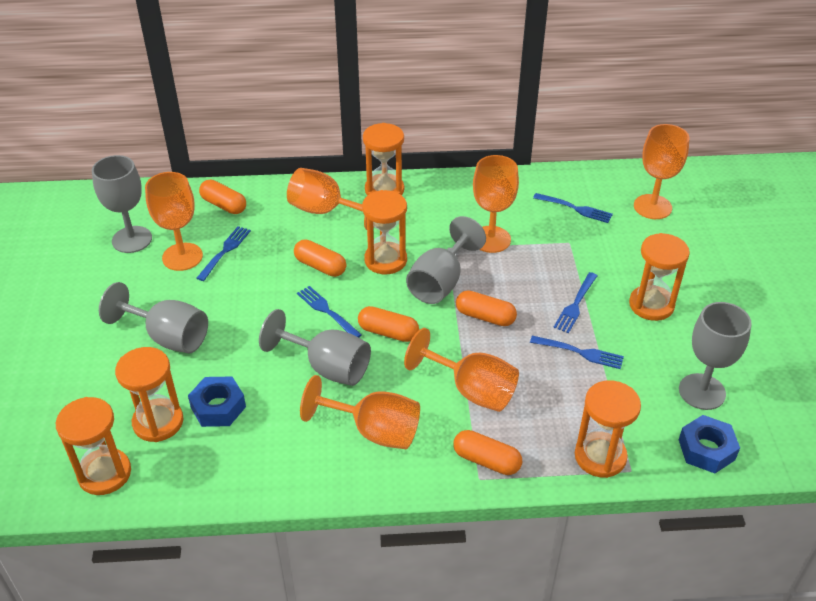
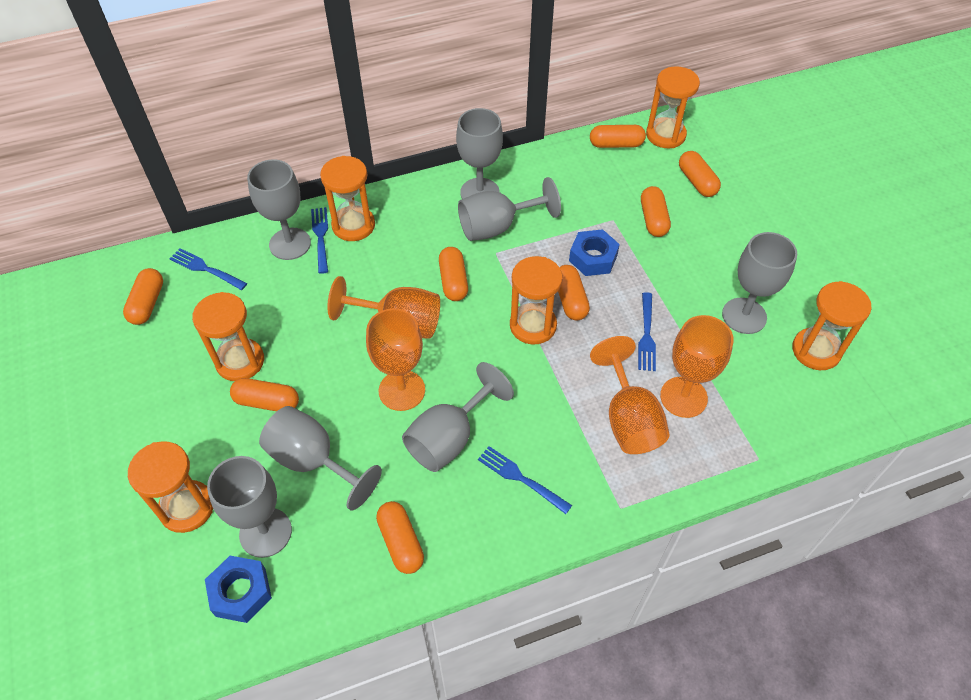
blue fork: 5 -> 4
grey goblet: 5 -> 7
orange capsule: 5 -> 8
orange goblet: 6 -> 4

